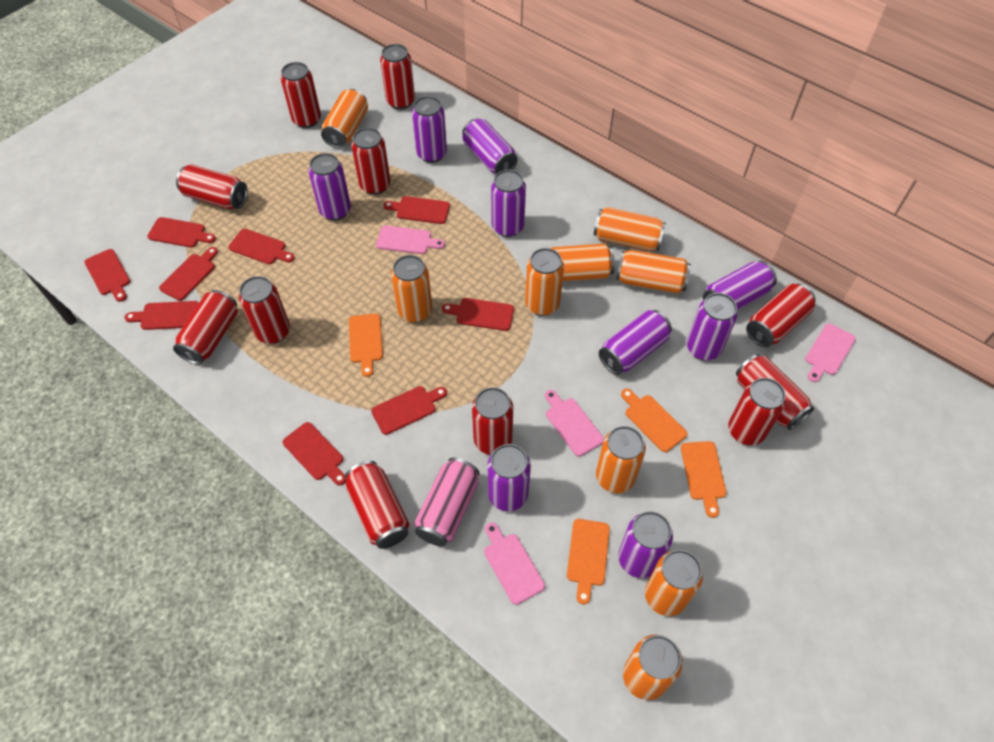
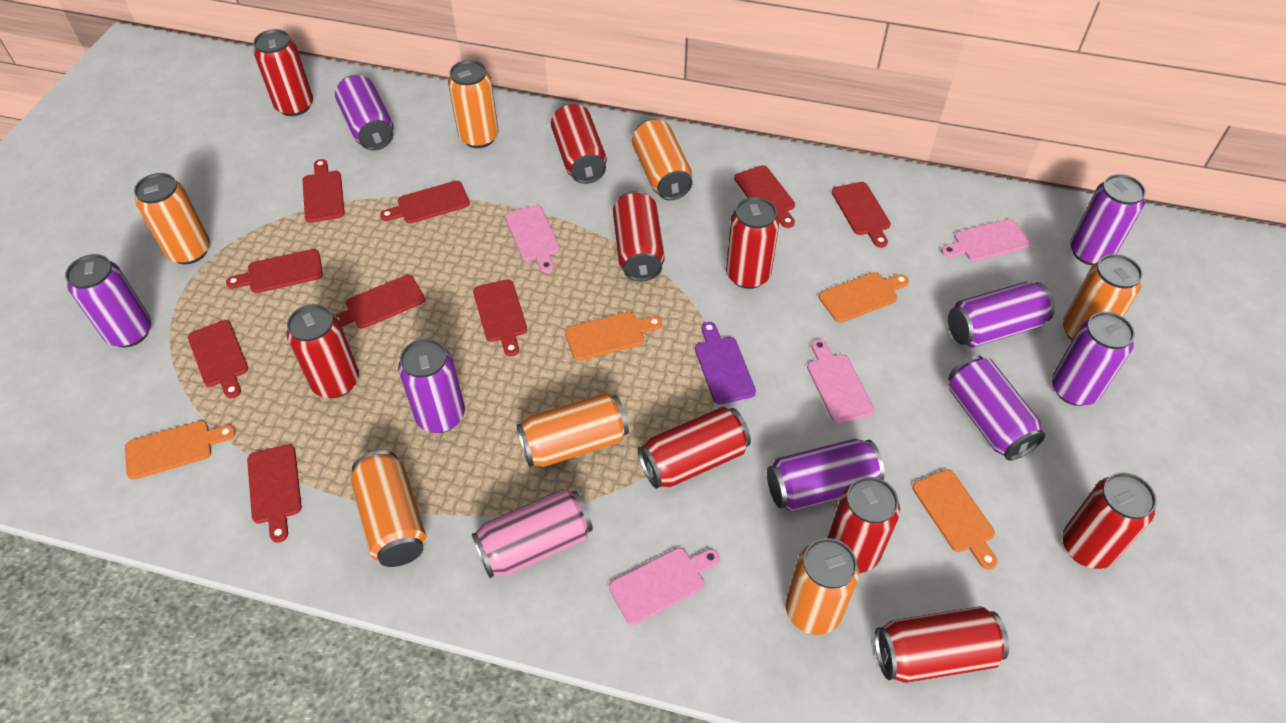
orange can: 9 -> 7
purple can: 9 -> 8
purple cutting board: 0 -> 1
red can: 11 -> 9

